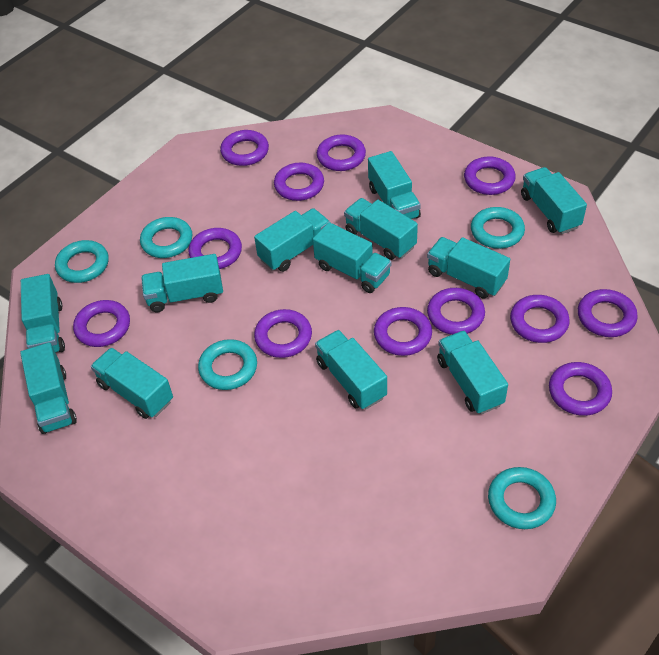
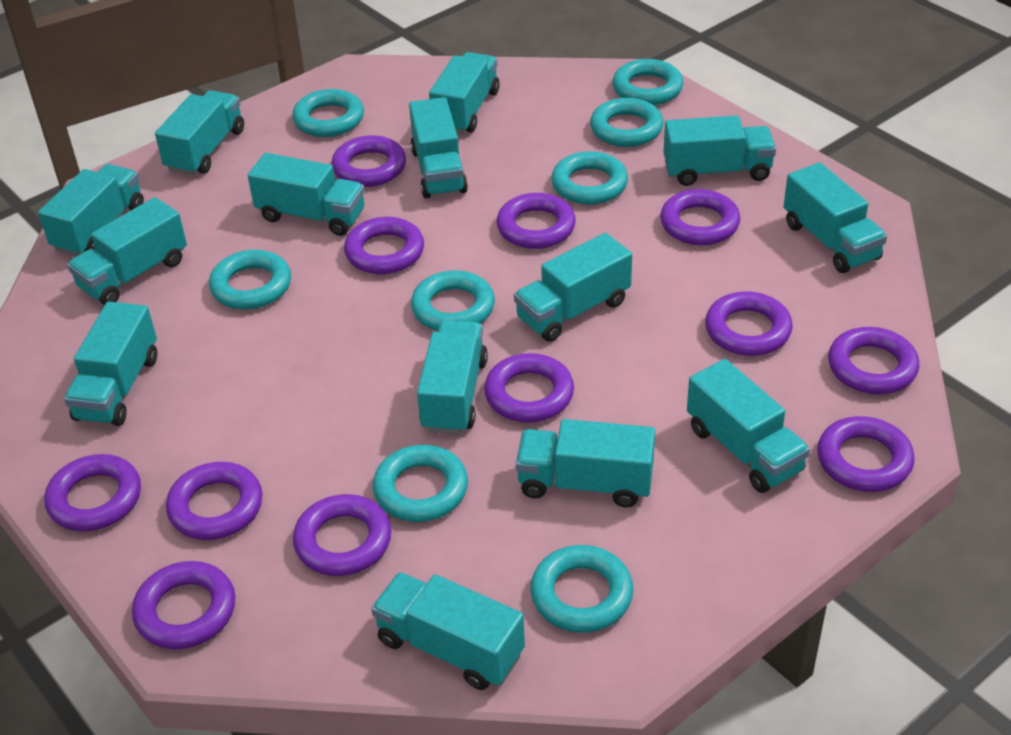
turquoise ring: 5 -> 8
turquoise truck: 12 -> 14

